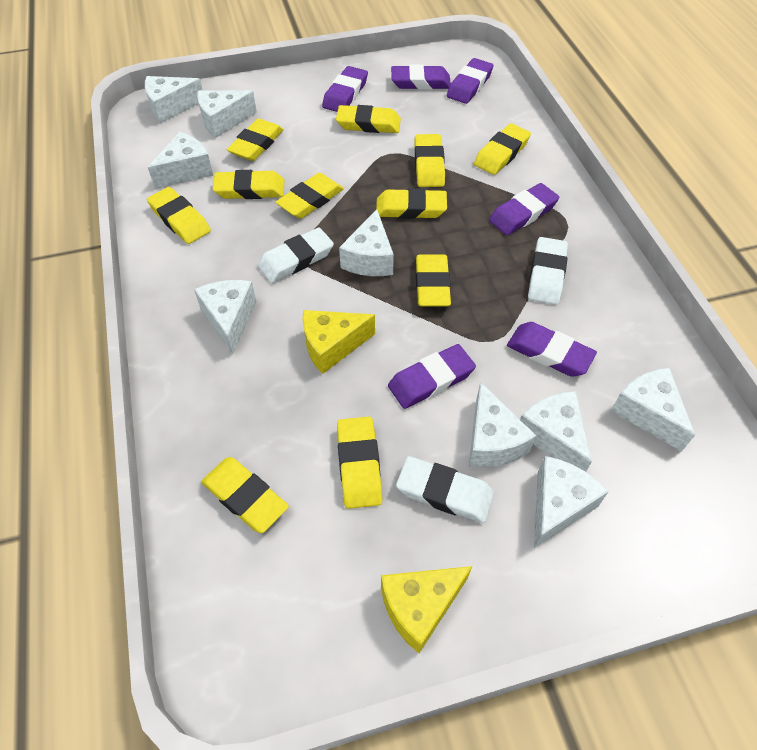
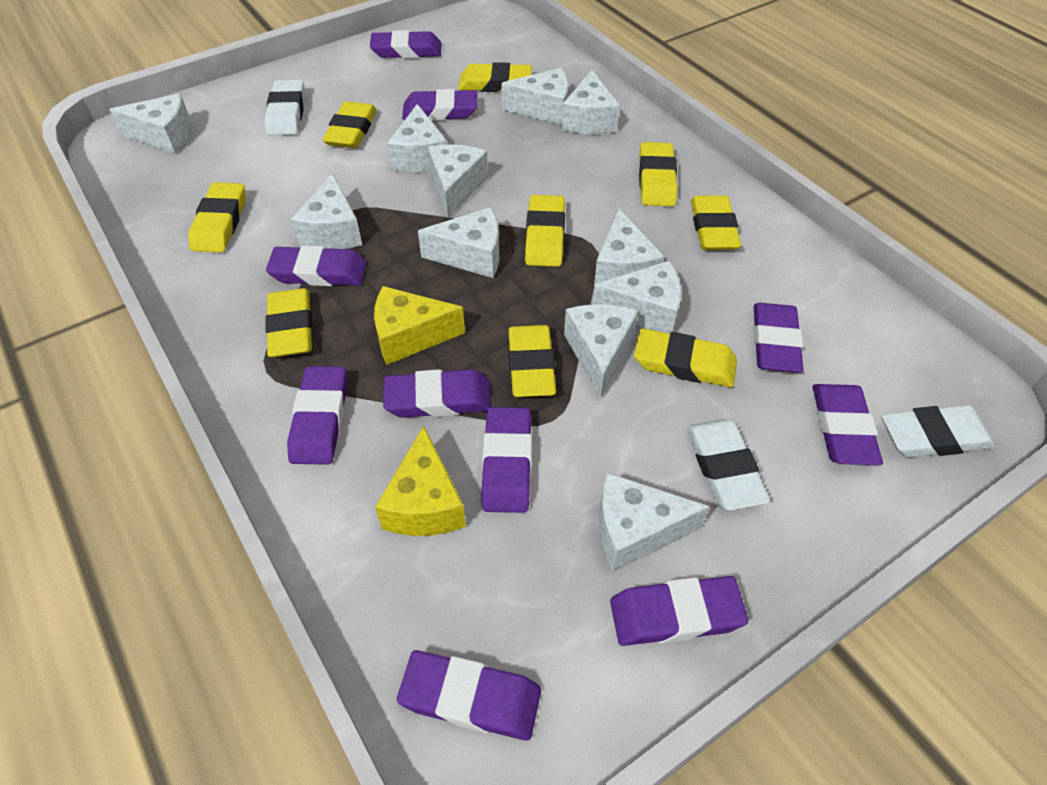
purple eraser: 6 -> 10
white cheese: 9 -> 11
yellow eraser: 11 -> 9

